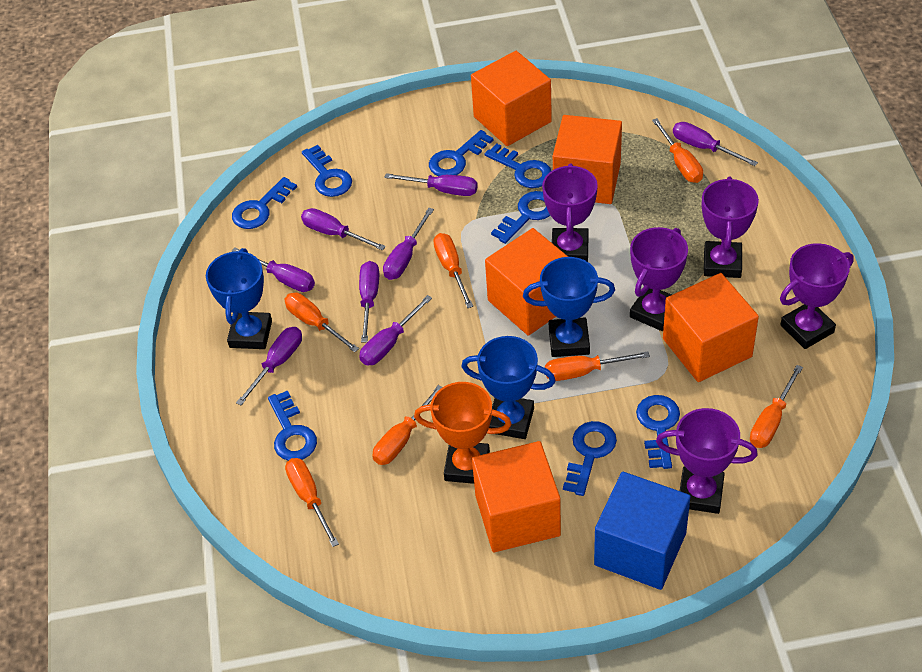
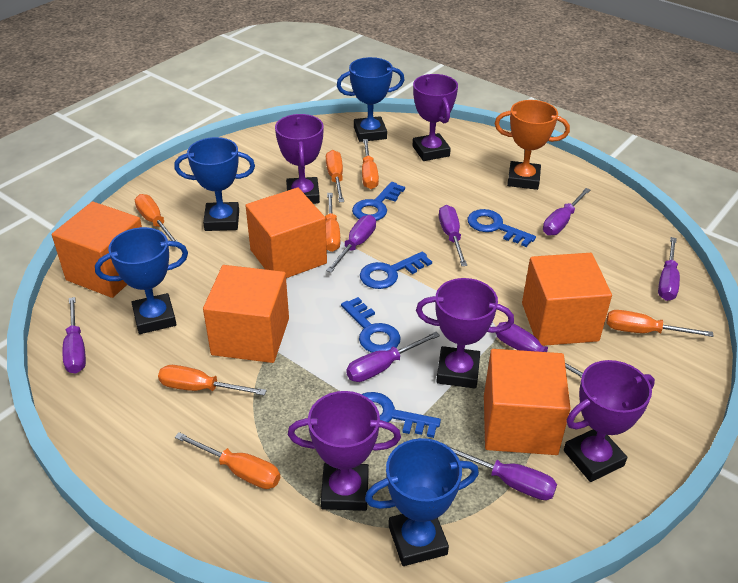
blue cube: 1 -> 0
blue key: 8 -> 5
blue trophy: 3 -> 4

